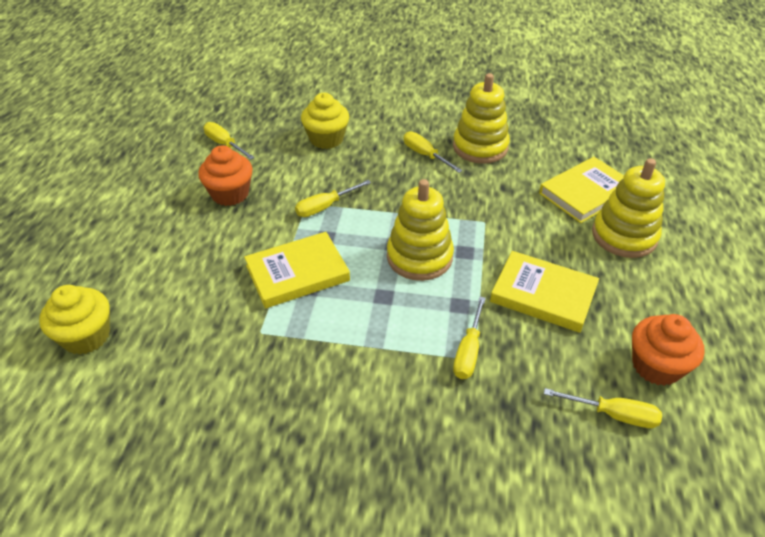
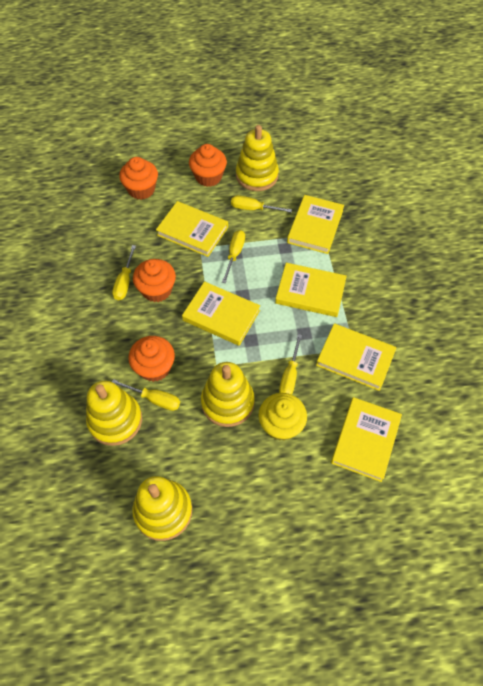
orange cupcake: 2 -> 4
yellow book: 3 -> 6
yellow cupcake: 2 -> 1
yellow stacking toy: 3 -> 4

